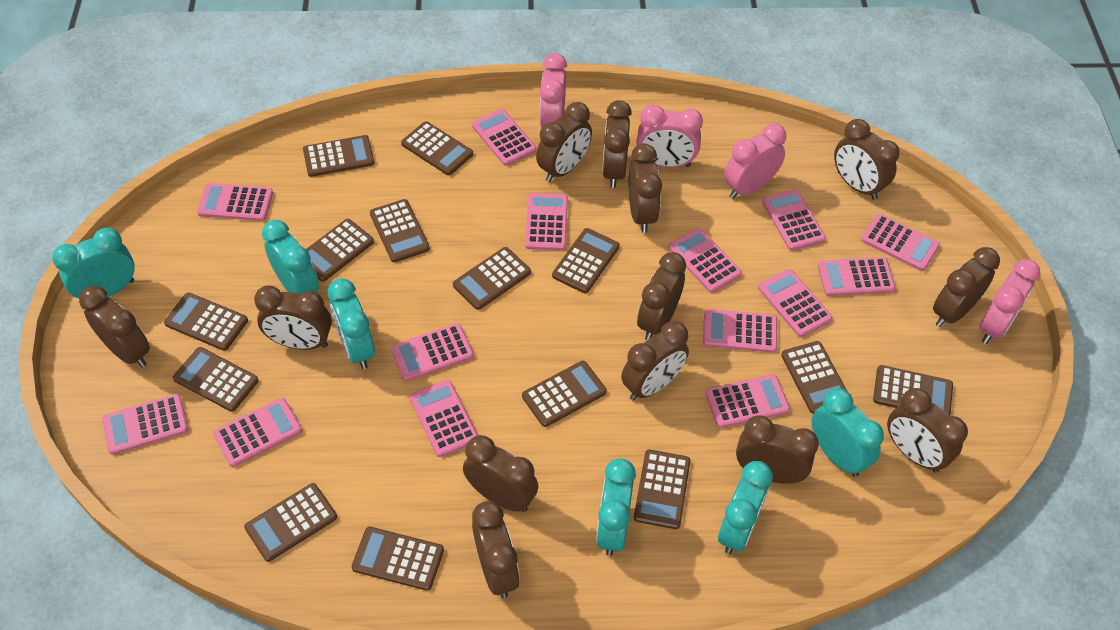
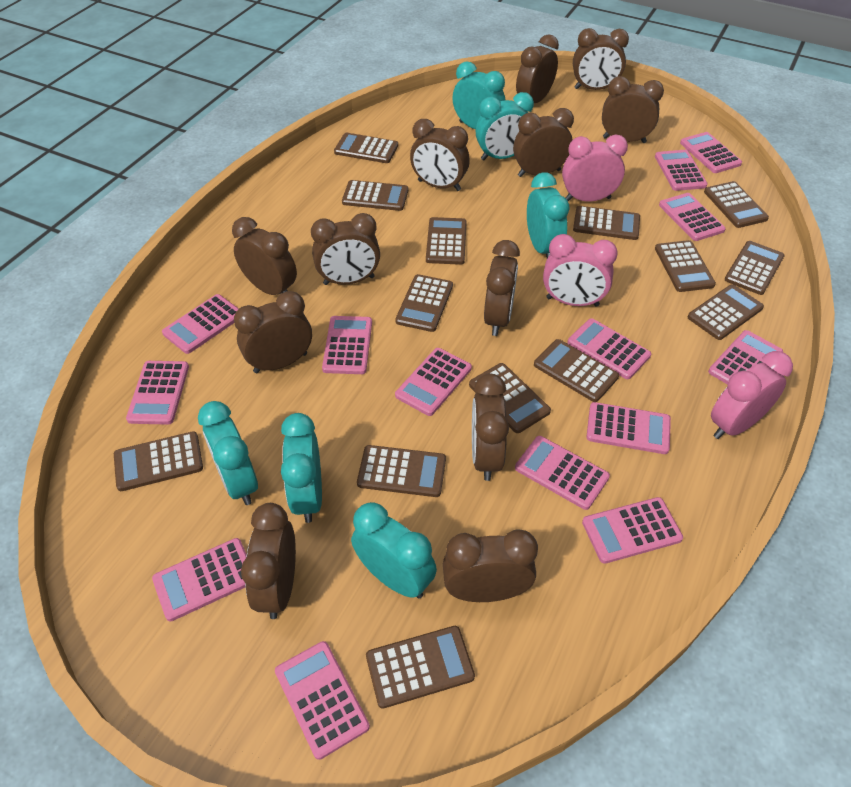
brown clock: 13 -> 12
pink clock: 4 -> 3

